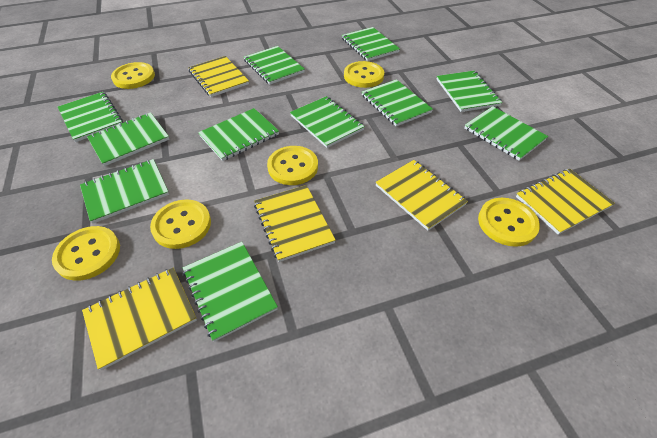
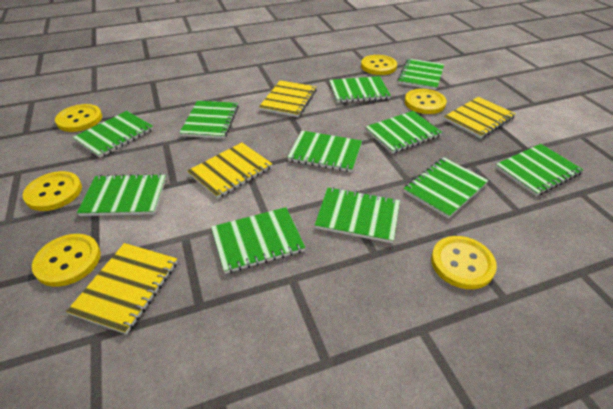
yellow notebook: 5 -> 4

